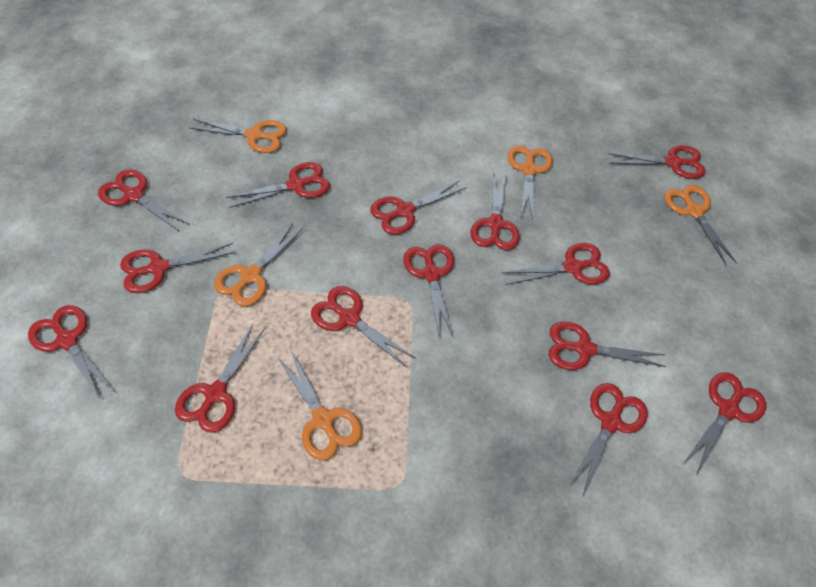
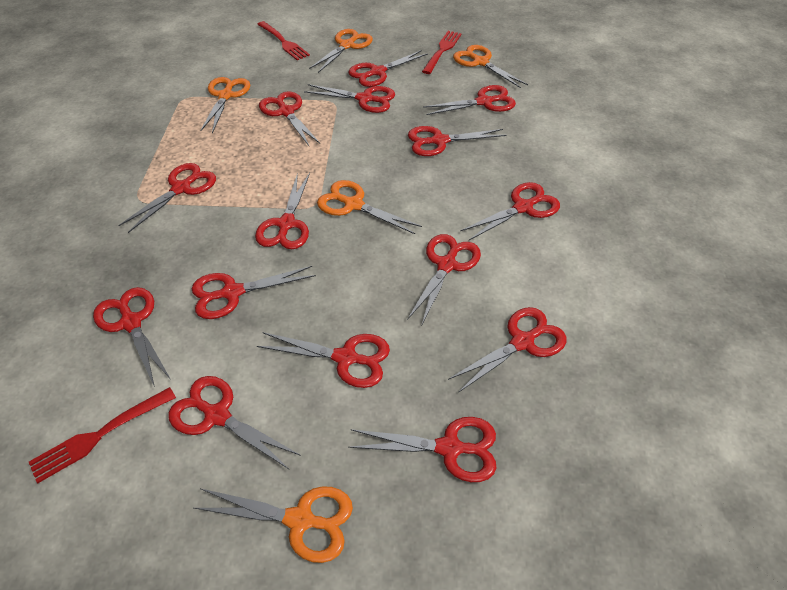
red fork: 0 -> 3
red scissors: 14 -> 15

